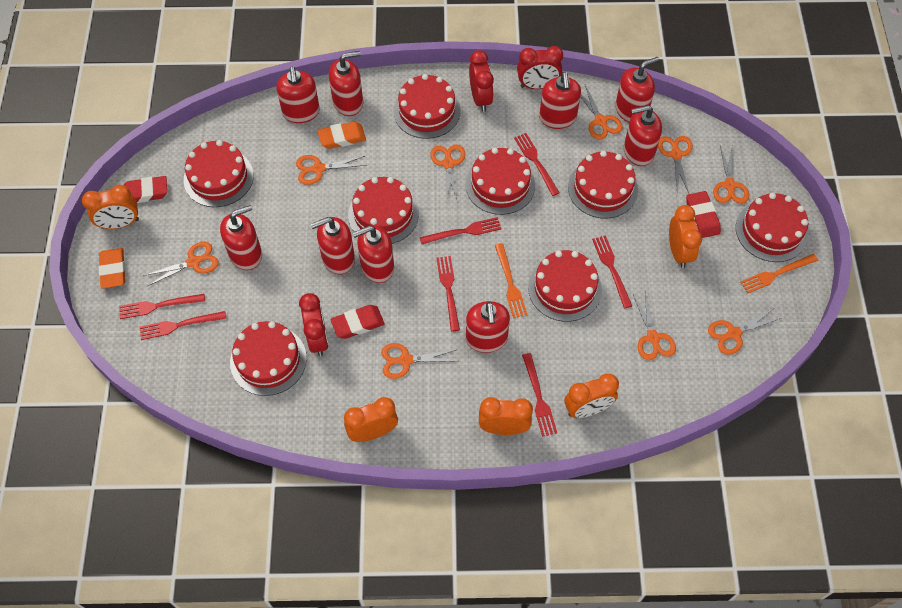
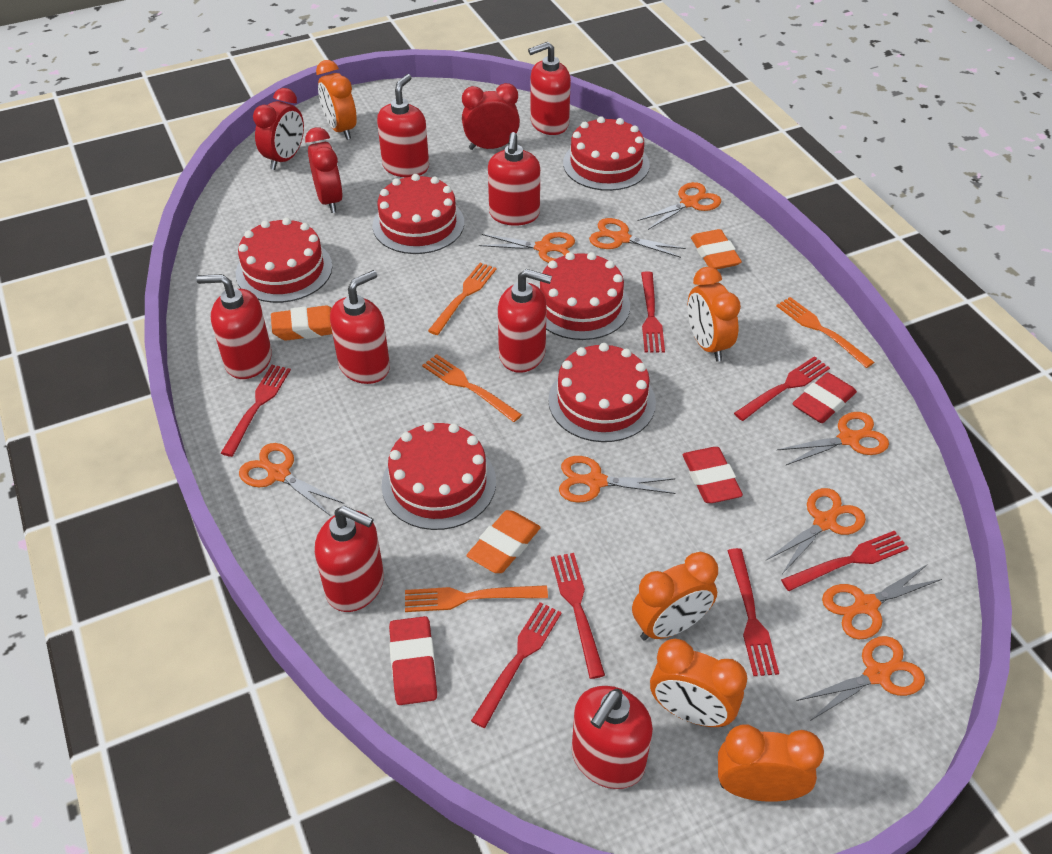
orange eraser: 2 -> 3
orange fork: 2 -> 4
red cake: 8 -> 6
red soap dispenser: 9 -> 8

